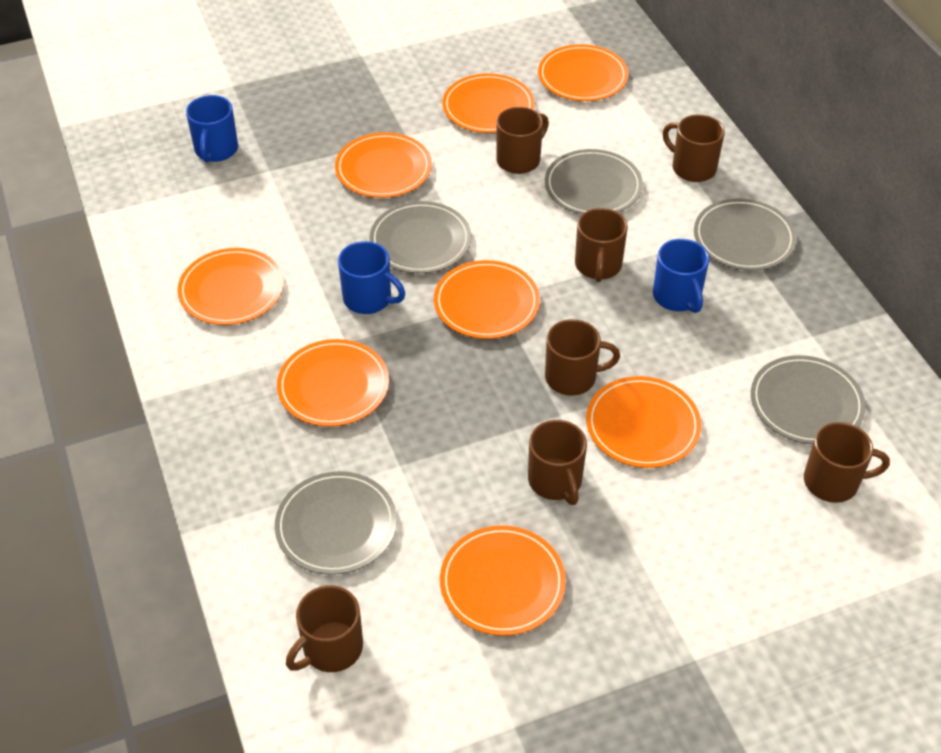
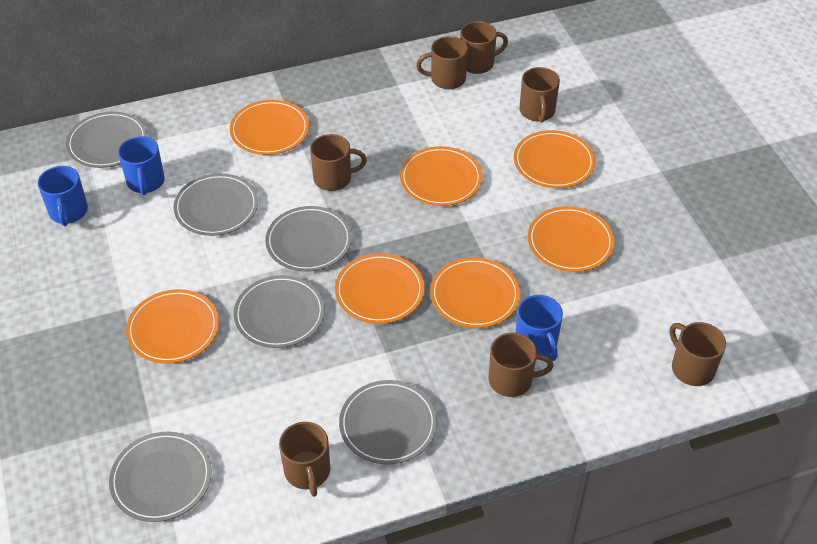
grey plate: 5 -> 6
orange plate: 8 -> 7

